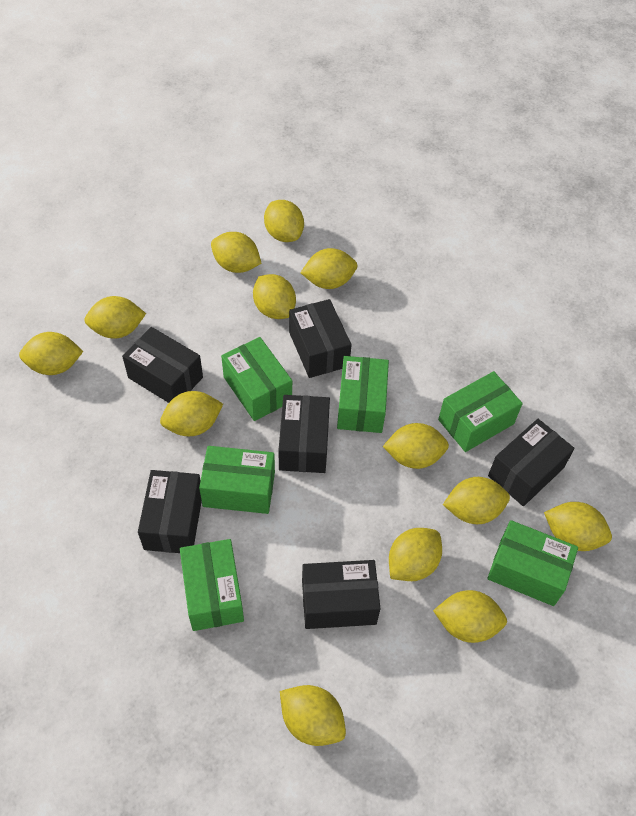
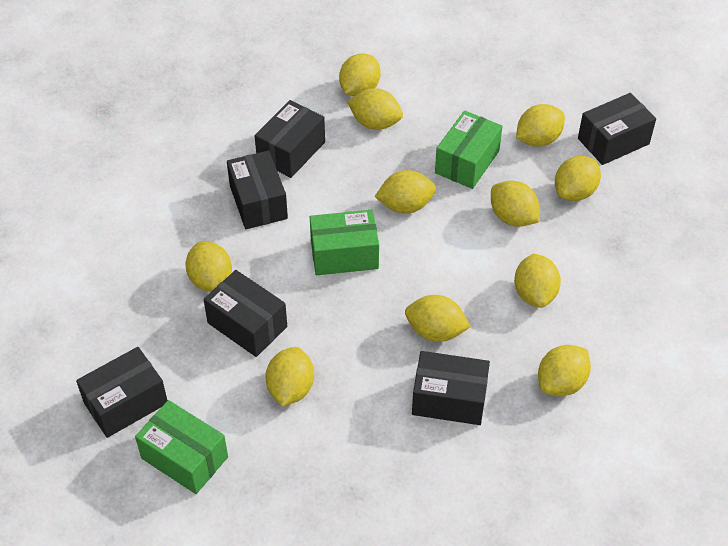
green box: 6 -> 3
yellow lemon: 13 -> 11

